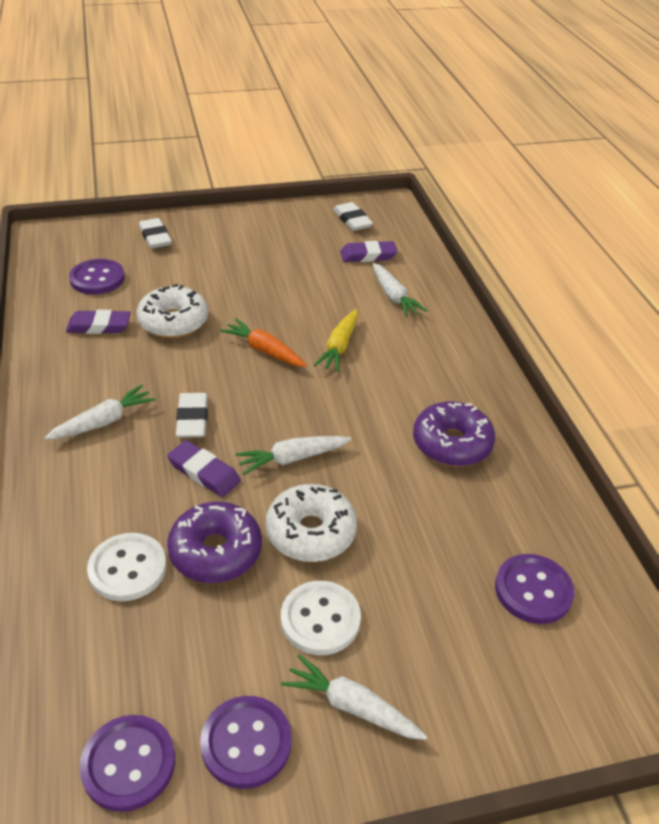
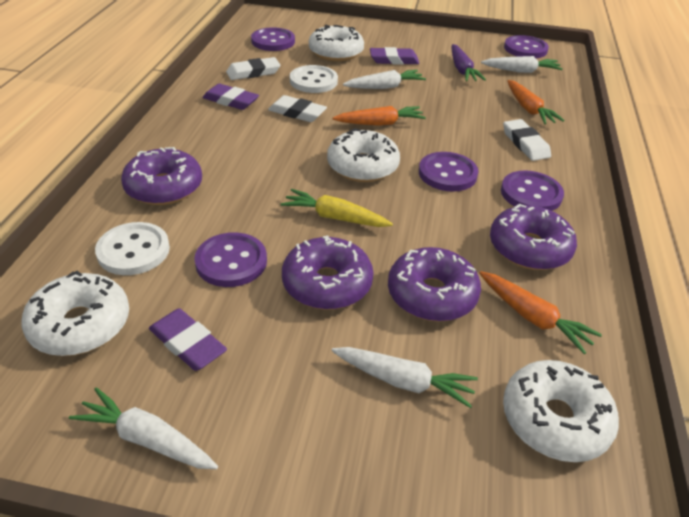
orange carrot: 1 -> 3
purple button: 4 -> 5
purple carrot: 0 -> 1
purple donut: 2 -> 4
white donut: 2 -> 4

